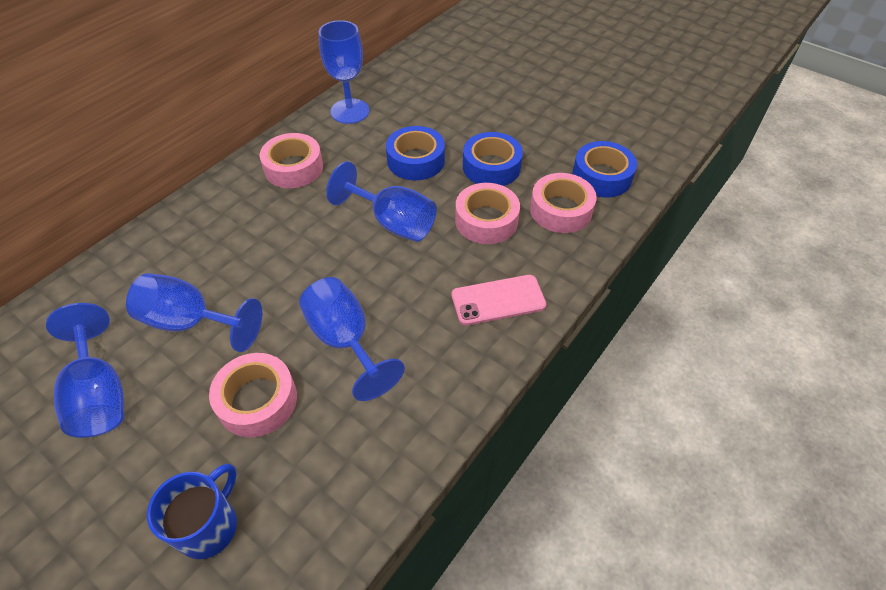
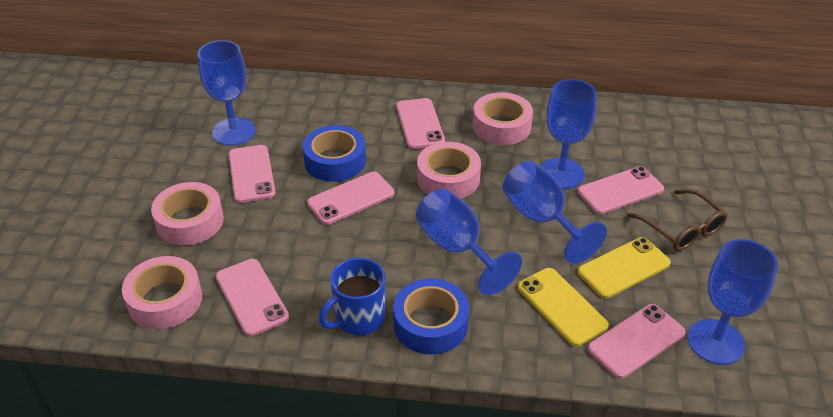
blue tape: 3 -> 2
brown glasses: 0 -> 1
pink phone: 1 -> 6
yellow phone: 0 -> 2

